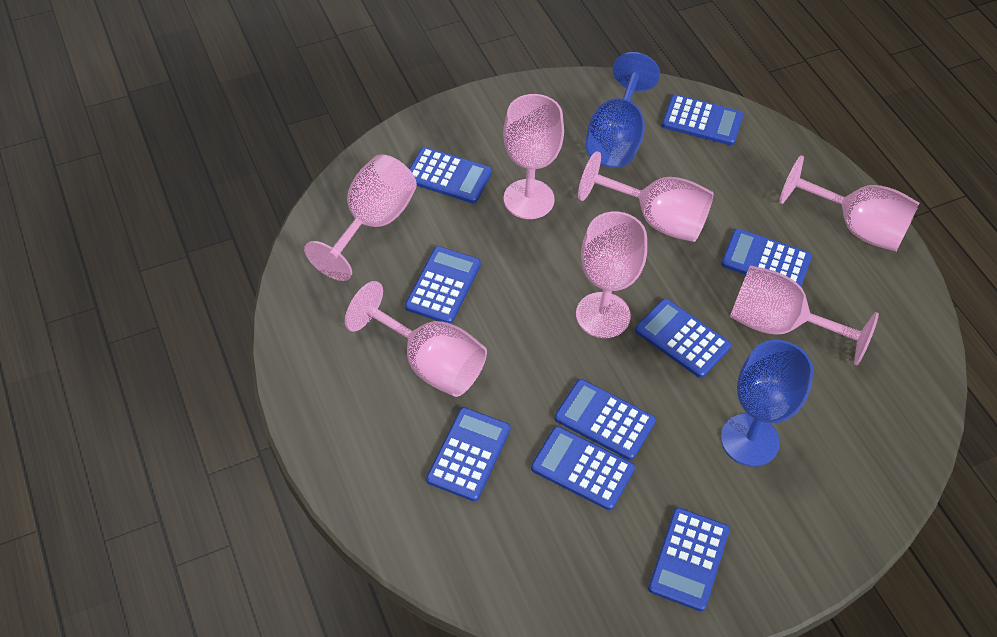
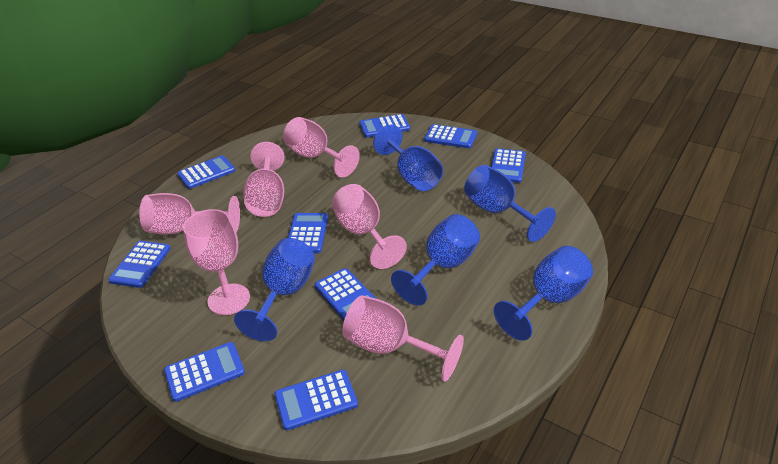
blue goblet: 2 -> 5
pink goblet: 7 -> 6

